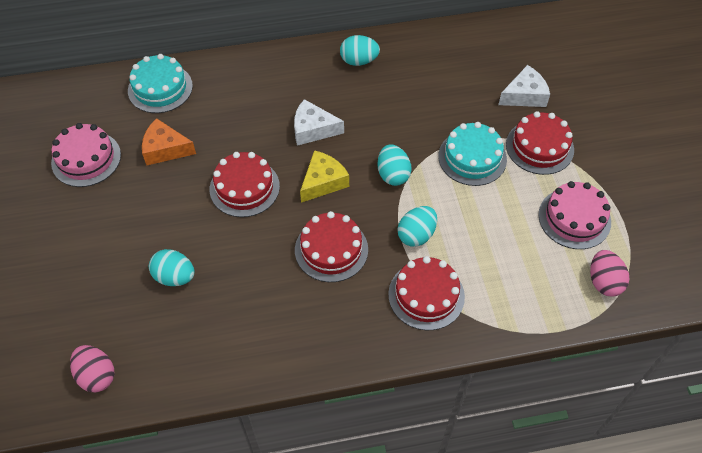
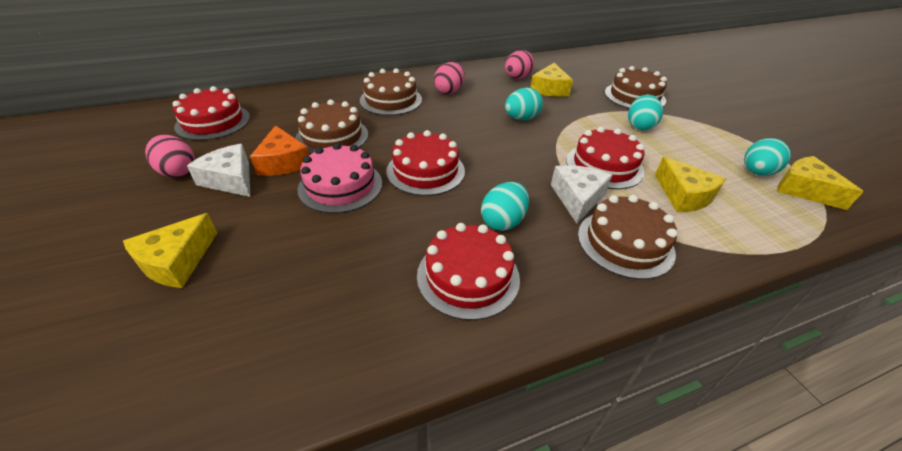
brown cake: 0 -> 4
pink cake: 2 -> 1
pink egg: 2 -> 3
turquoise cake: 2 -> 0
yellow cheese: 1 -> 4

